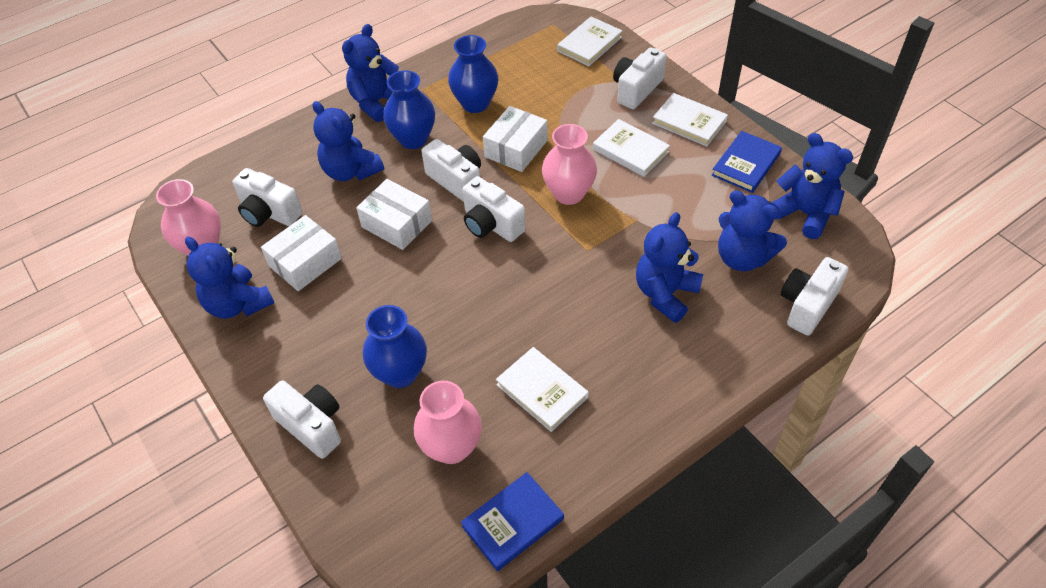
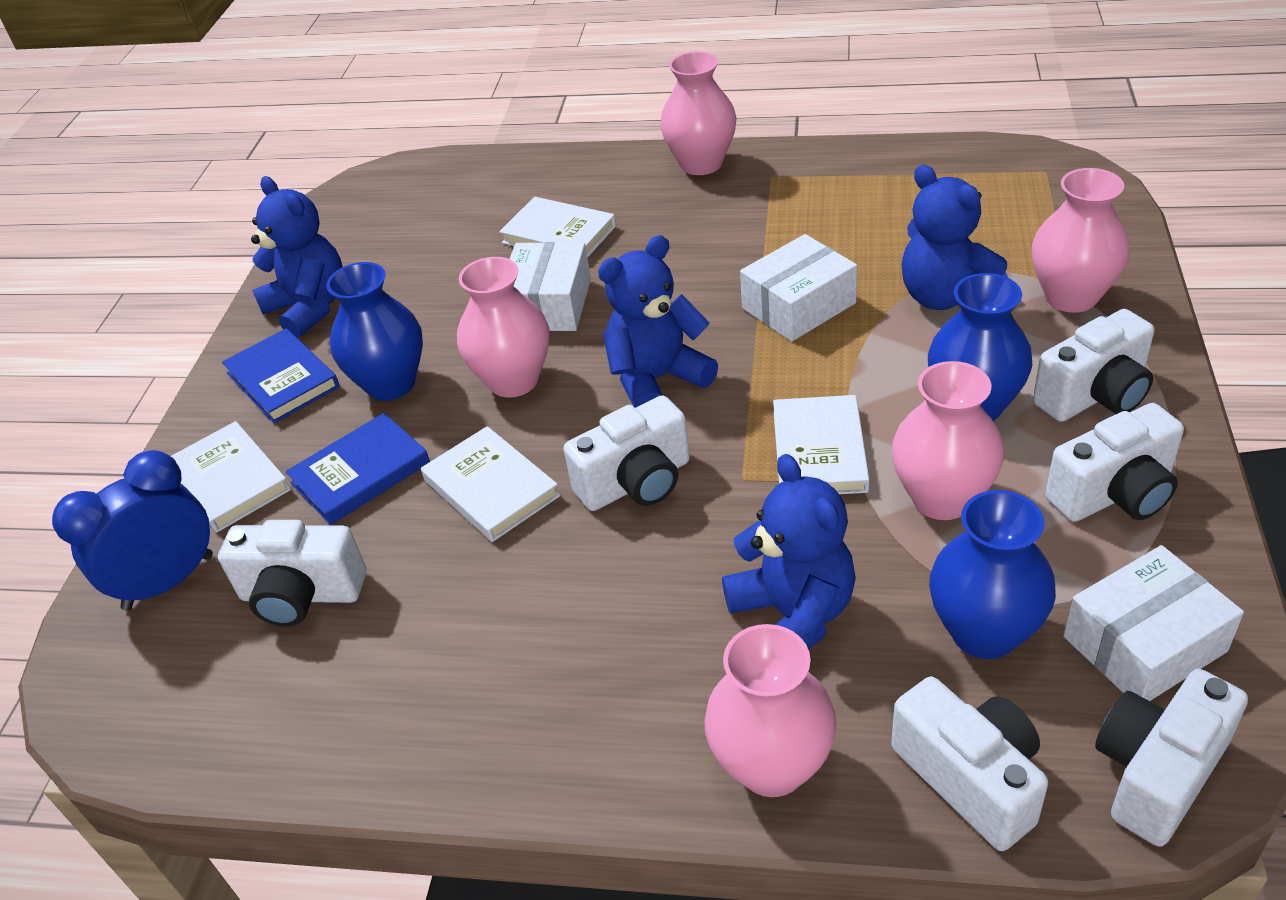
blue clock: 0 -> 1
blue teddy bear: 6 -> 4
pink vase: 3 -> 5

